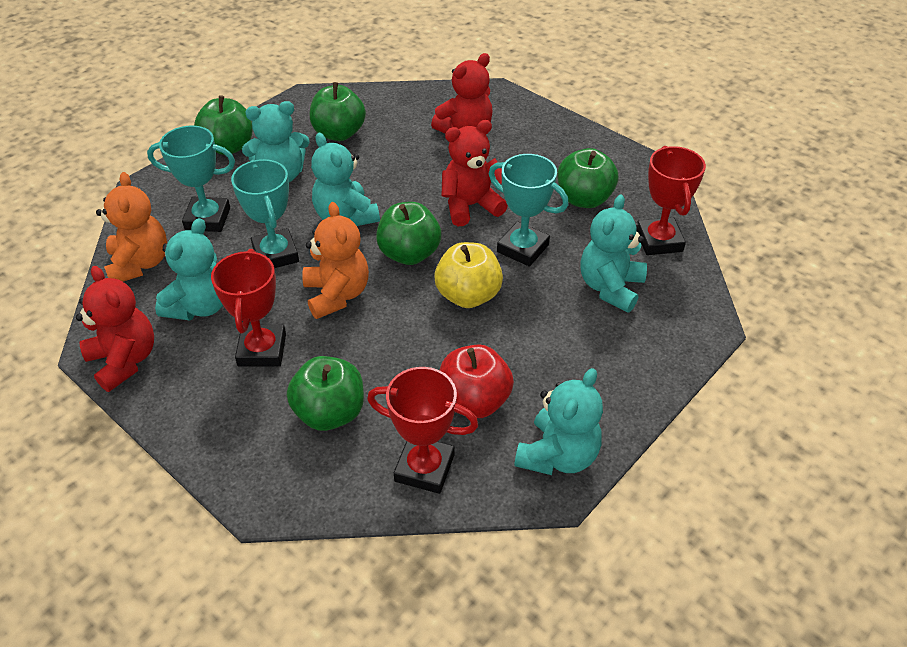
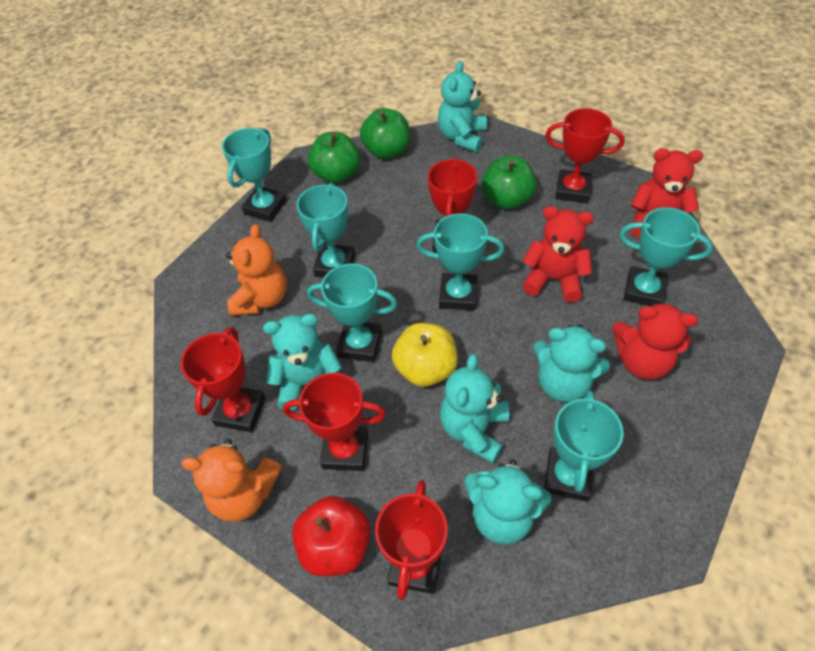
green apple: 5 -> 3
red trophy: 3 -> 5
turquoise trophy: 3 -> 6

